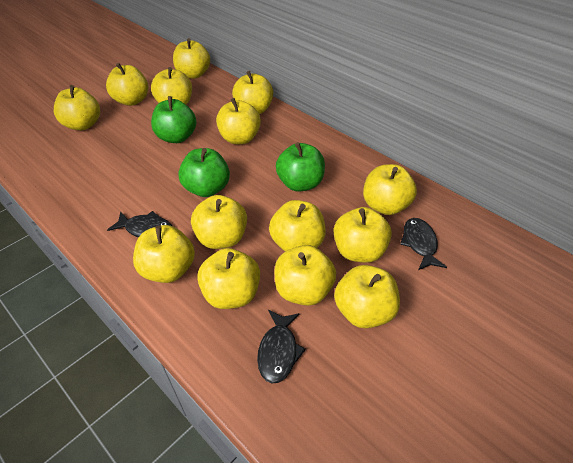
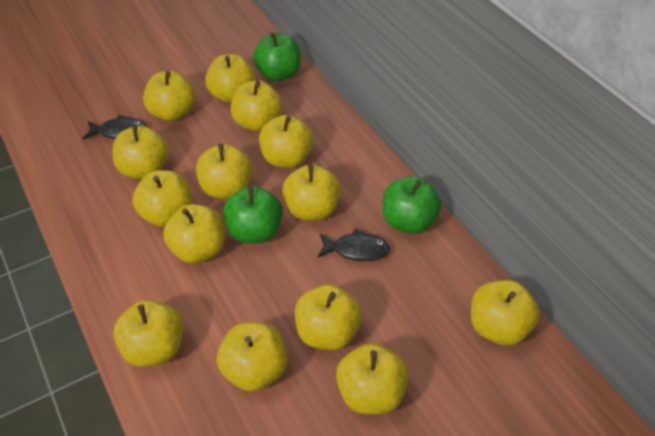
black fish: 3 -> 2

